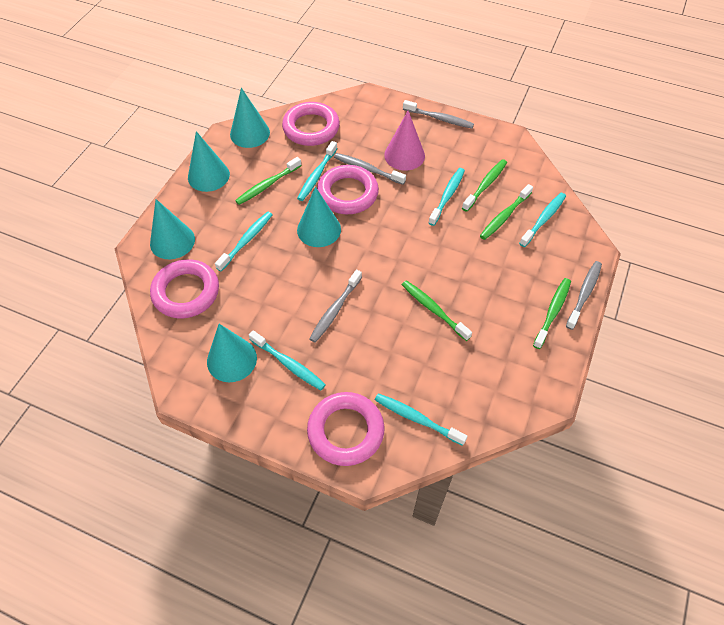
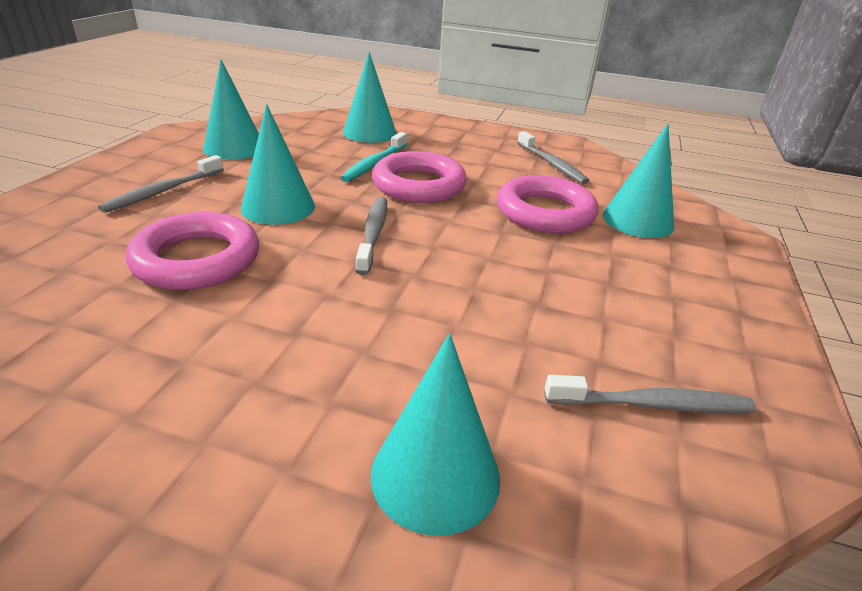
green toothbrush: 5 -> 0
pink cone: 1 -> 0
pink ring: 4 -> 3
turquoise toothbrush: 6 -> 1

